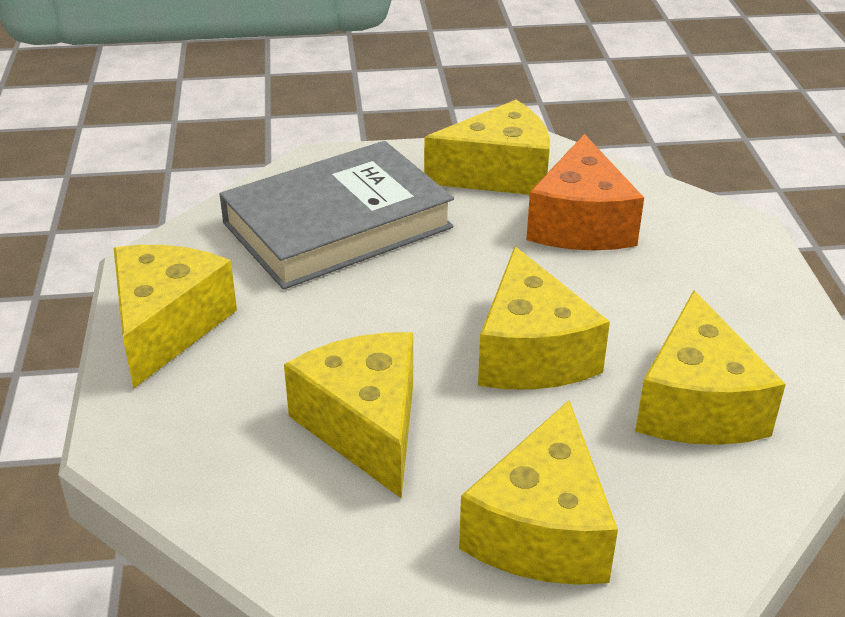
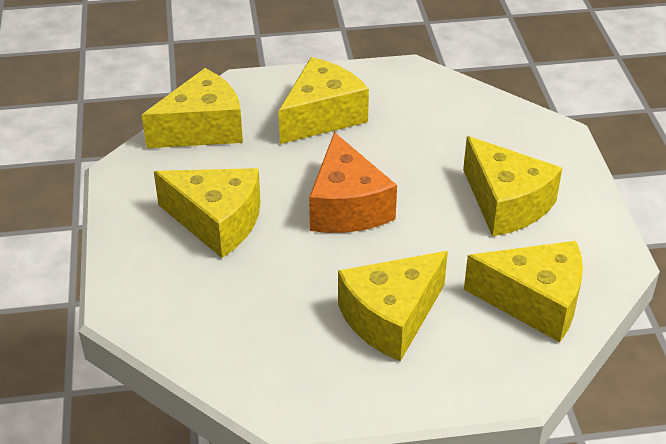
grey book: 1 -> 0

